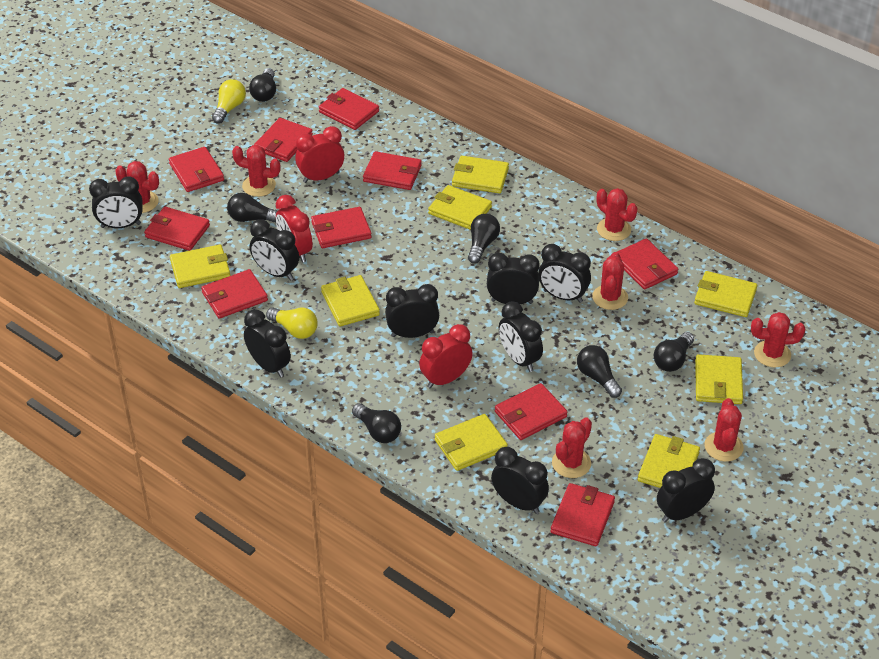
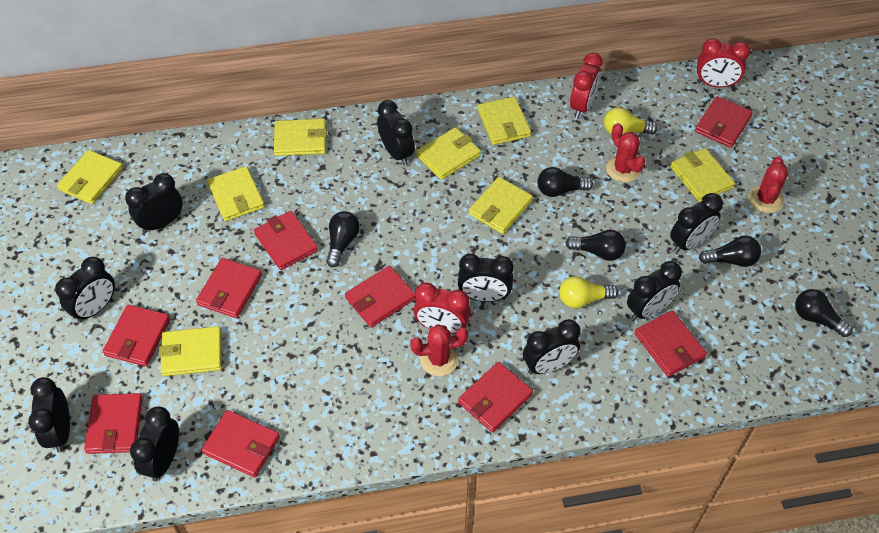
black light bulb: 6 -> 5
red cactus: 7 -> 3
red wallet: 10 -> 9

